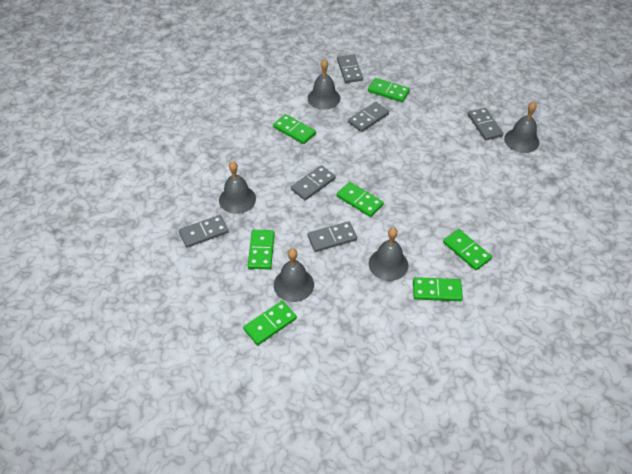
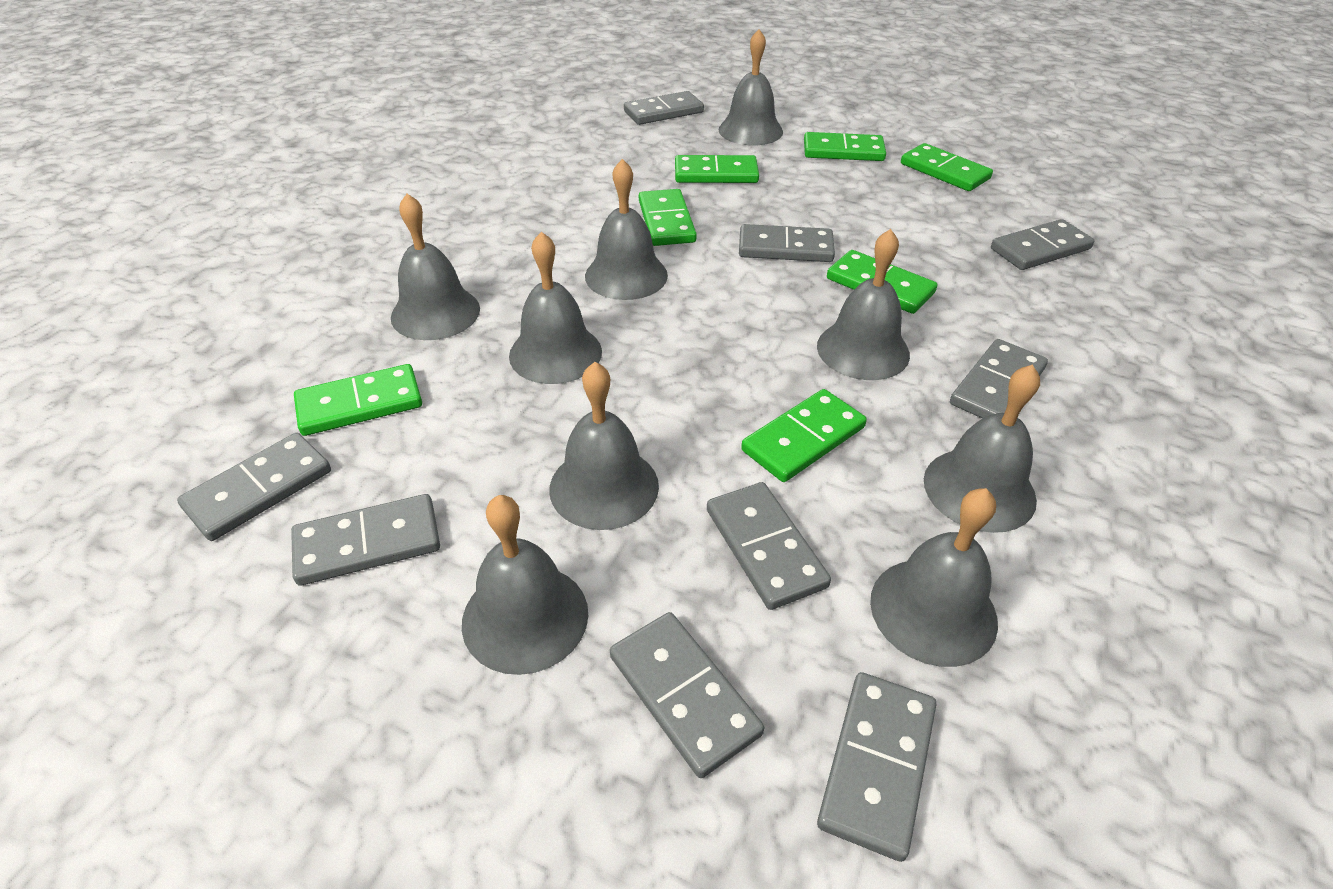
grey bell: 5 -> 9
grey domino: 6 -> 9

